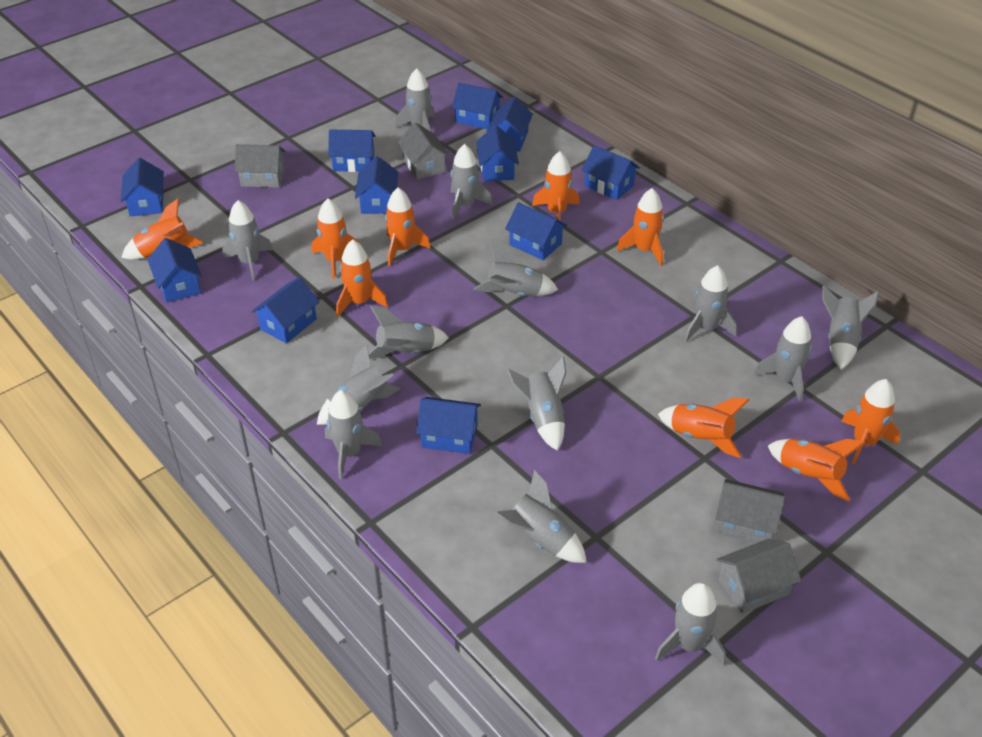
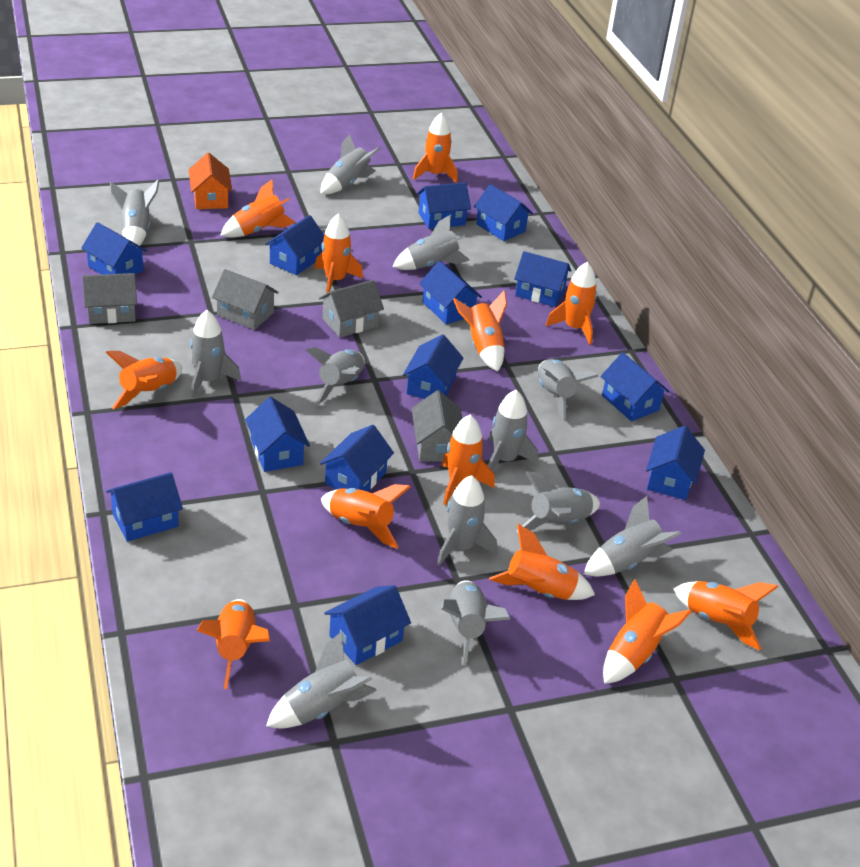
blue house: 11 -> 13
grey rocket: 13 -> 12
orange house: 0 -> 1
orange rocket: 9 -> 12

